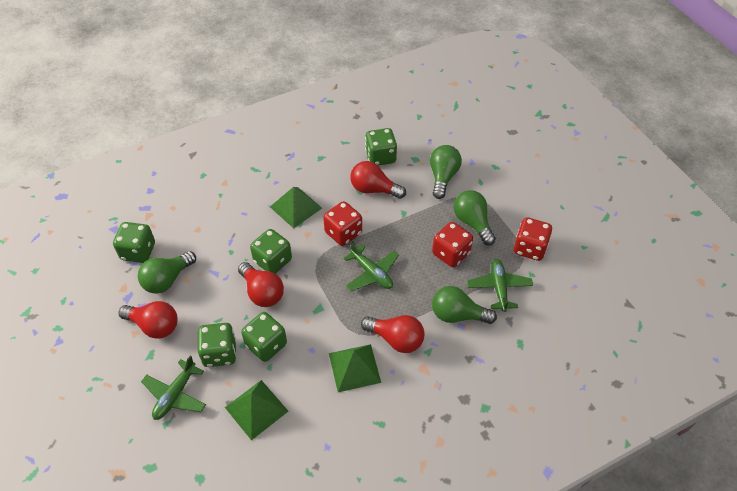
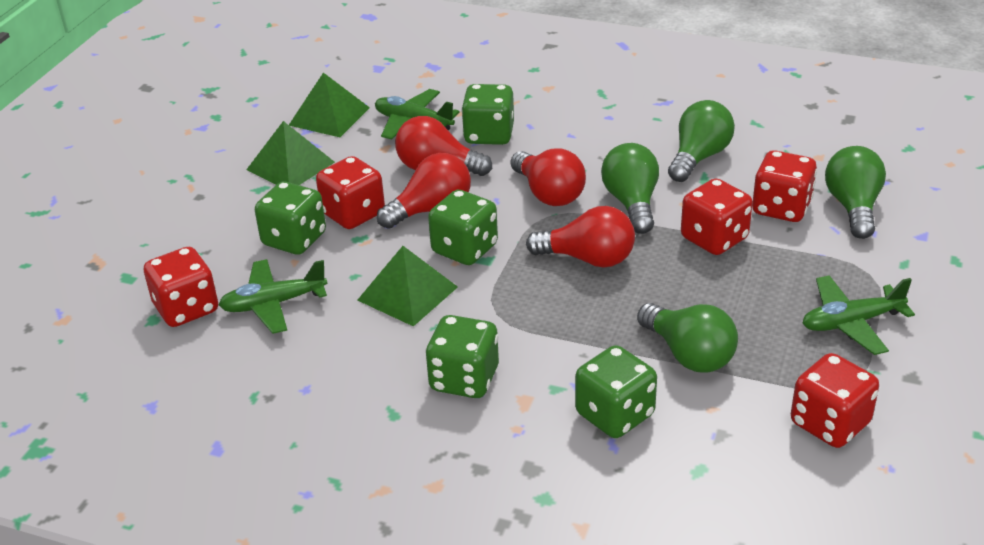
red dice: 3 -> 5

